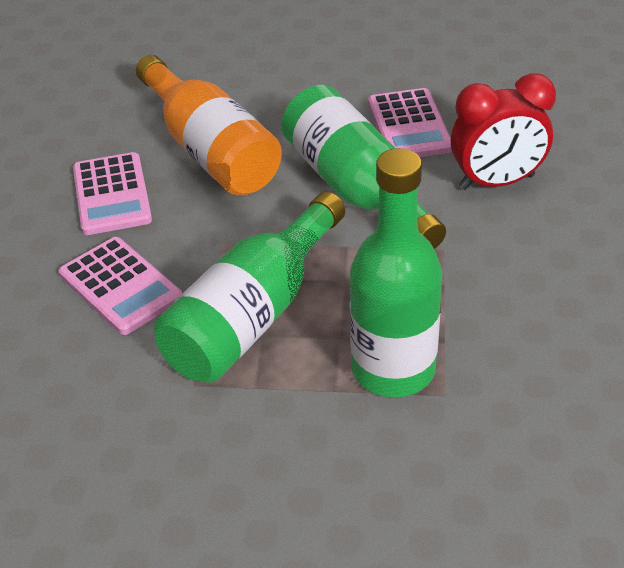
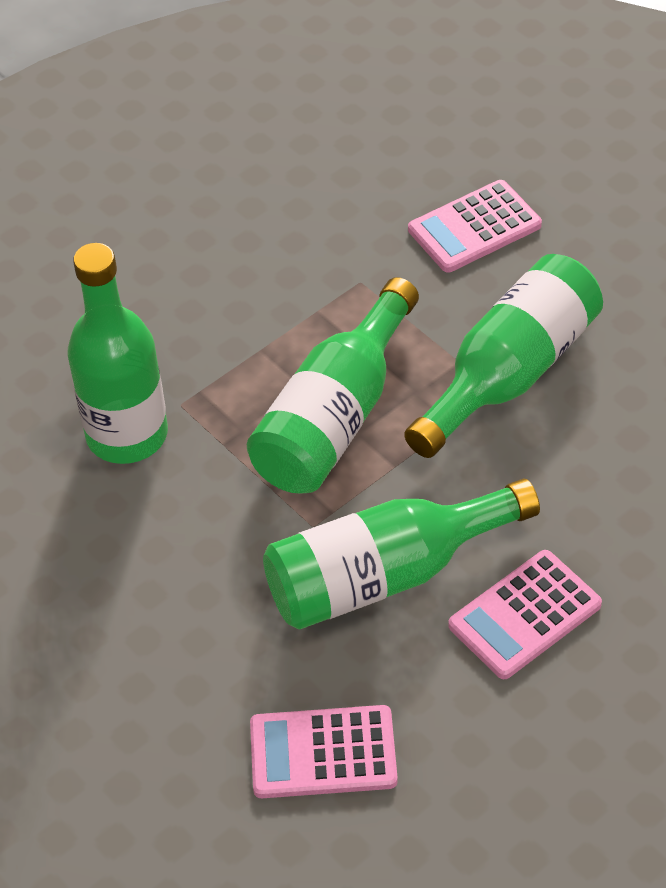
green bottle: 3 -> 4
orange bottle: 1 -> 0
red clock: 1 -> 0

